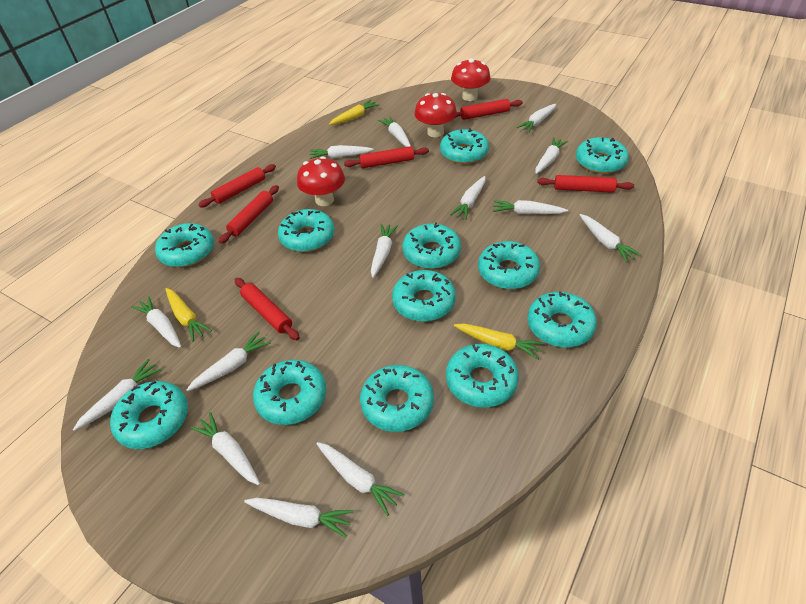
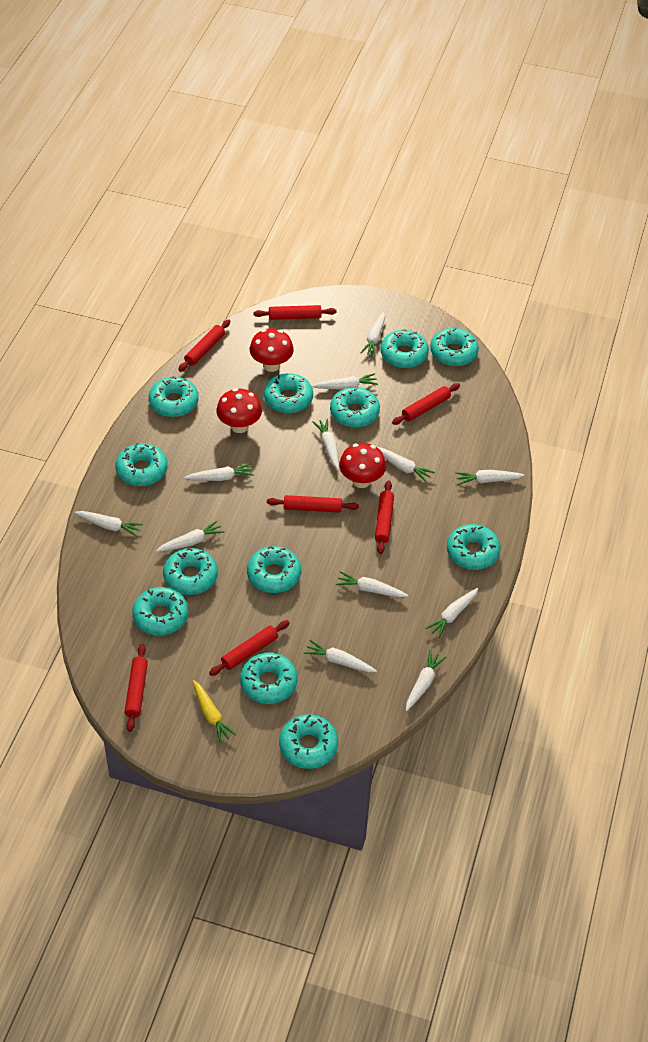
red rolling pin: 6 -> 7
white carrot: 14 -> 12
yellow carrot: 3 -> 1

